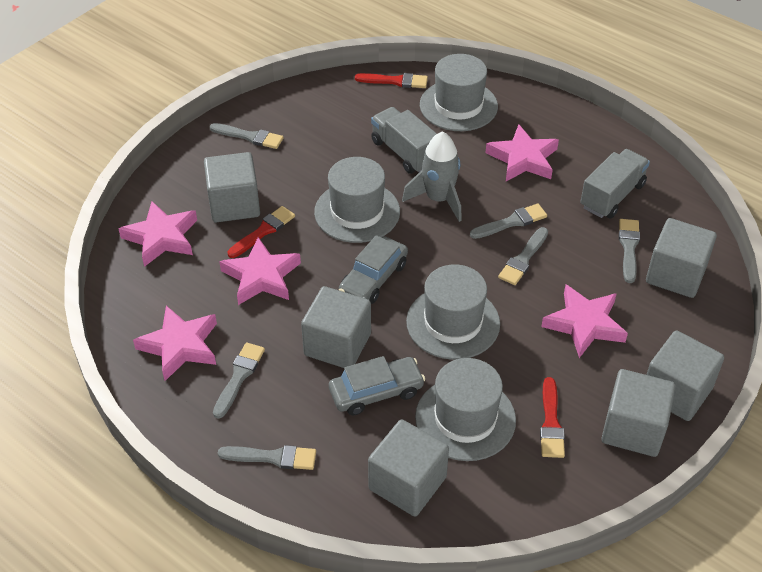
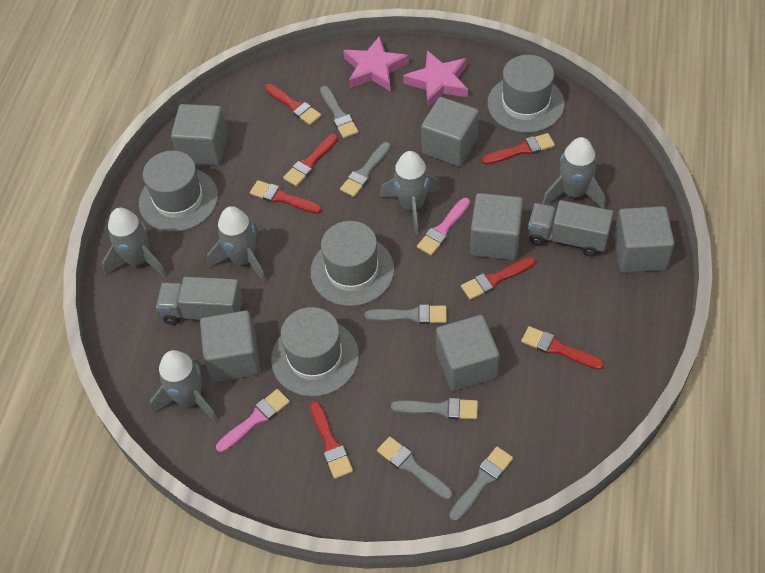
grey car: 2 -> 0
grey rocket: 1 -> 5
pink brush: 0 -> 2
pink star: 5 -> 2
red brush: 3 -> 7

